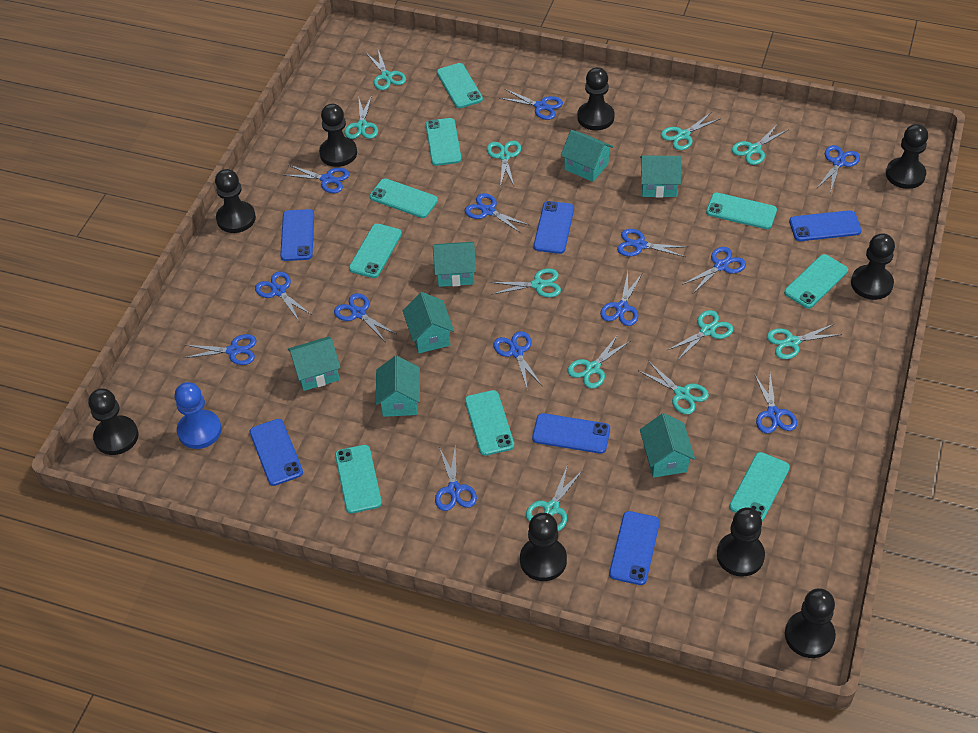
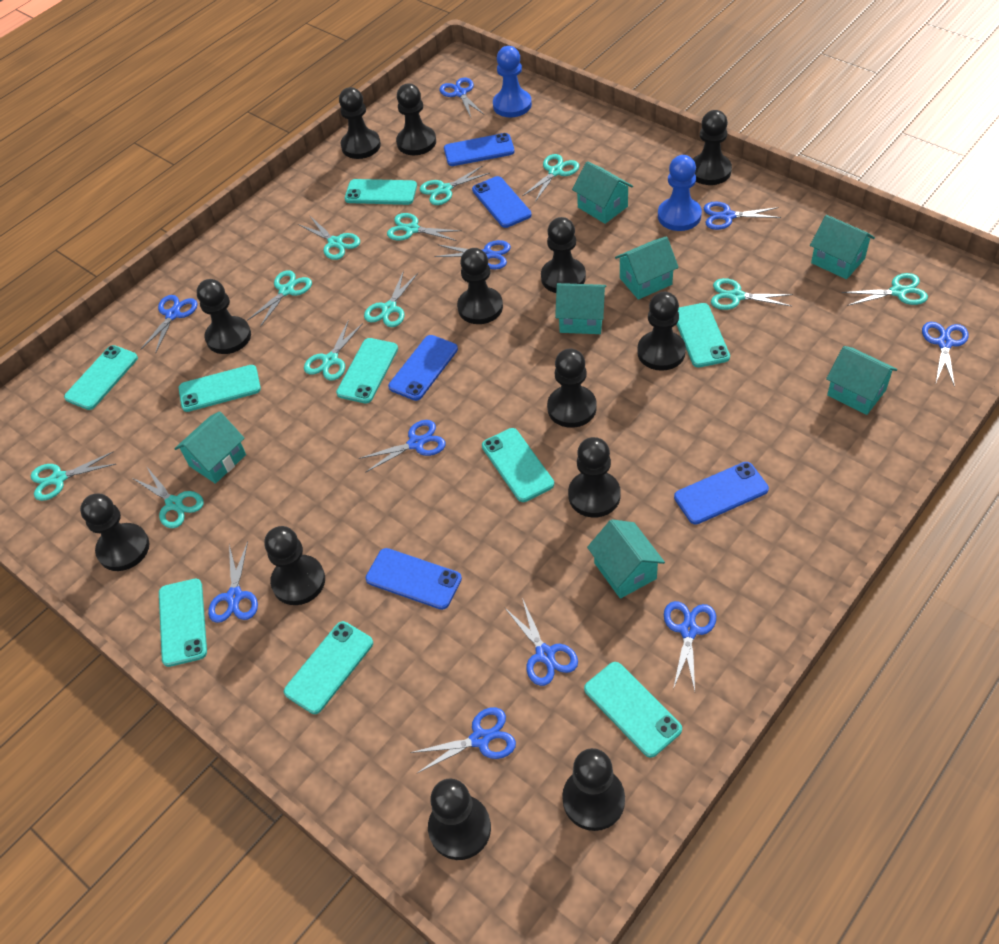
black pawn: 9 -> 13
blue pawn: 1 -> 2
blue phone: 6 -> 5
blue scissors: 13 -> 10

